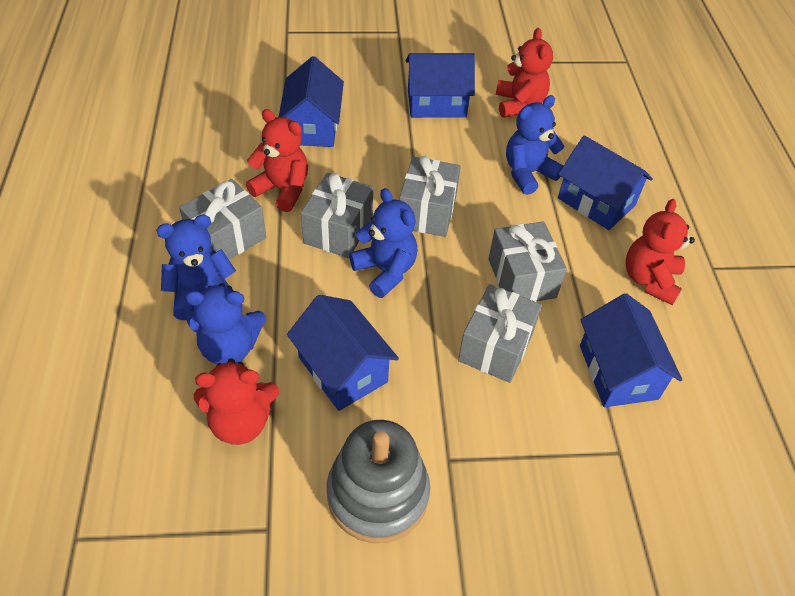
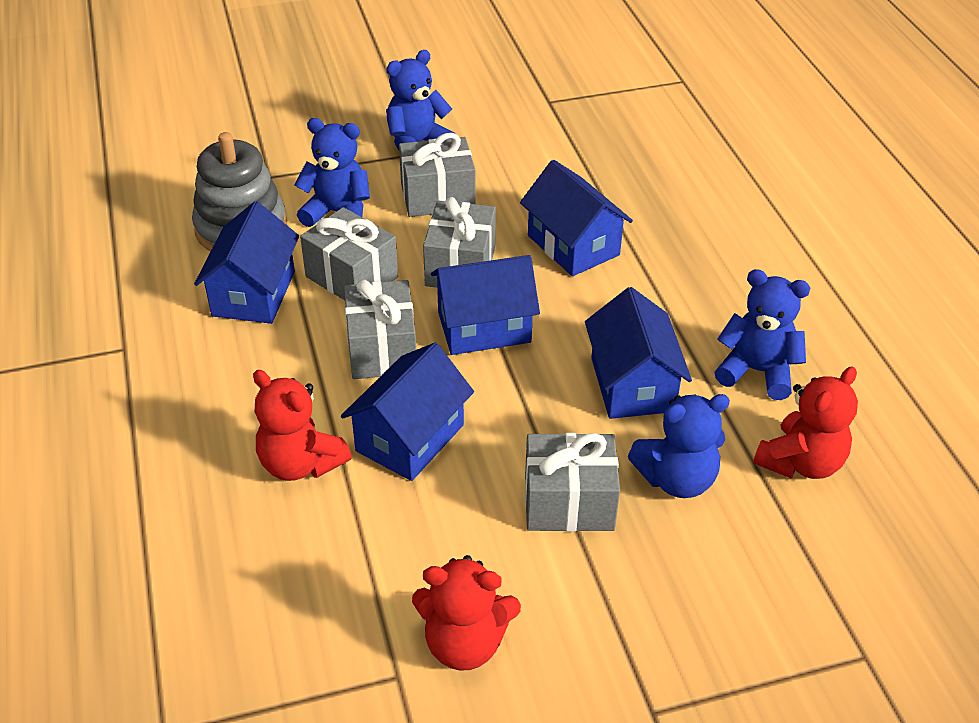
red teddy bear: 4 -> 3

